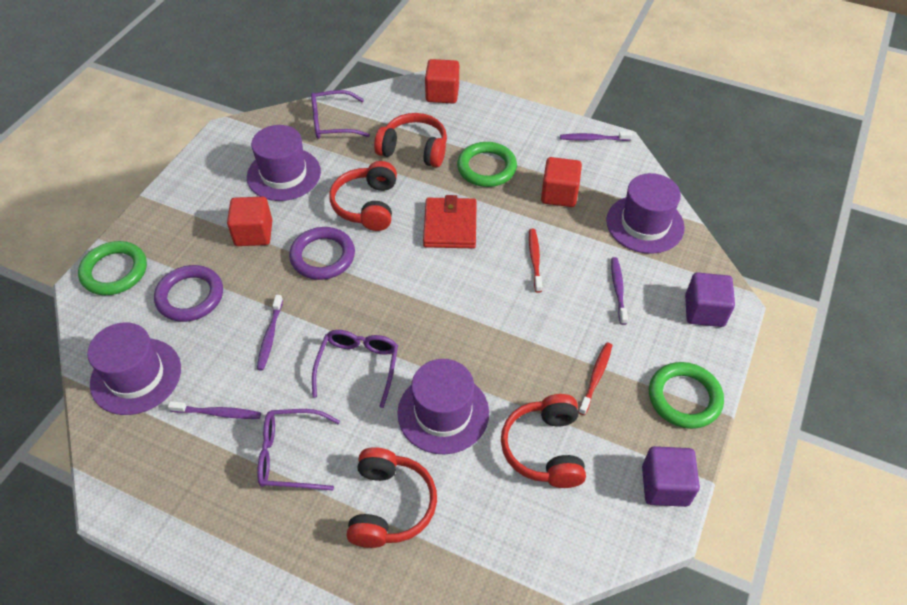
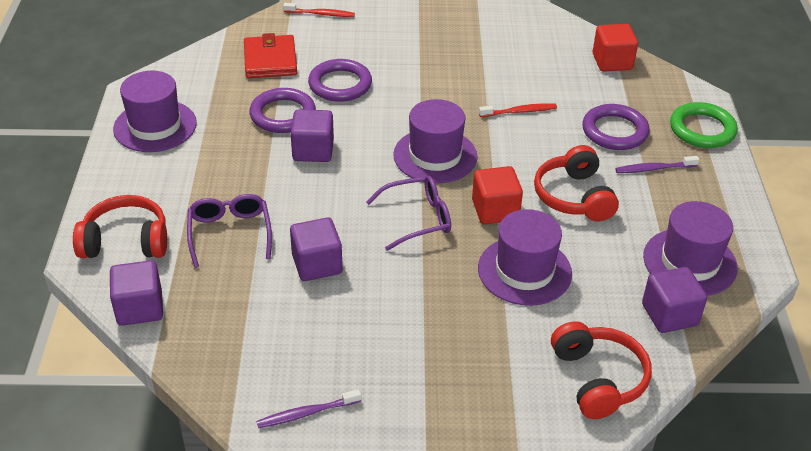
green ring: 3 -> 1
purple cube: 2 -> 4
purple glasses: 3 -> 2
purple ring: 2 -> 3
purple toothbrush: 4 -> 2
red cube: 3 -> 2
red headphones: 4 -> 3

